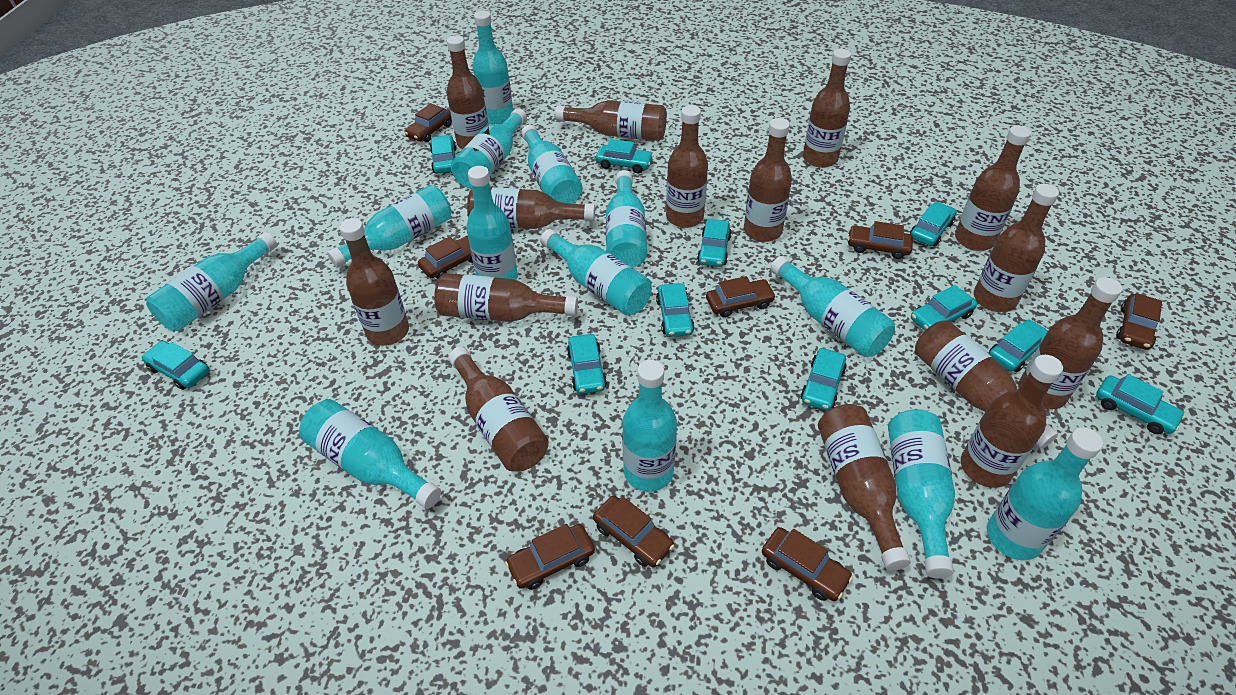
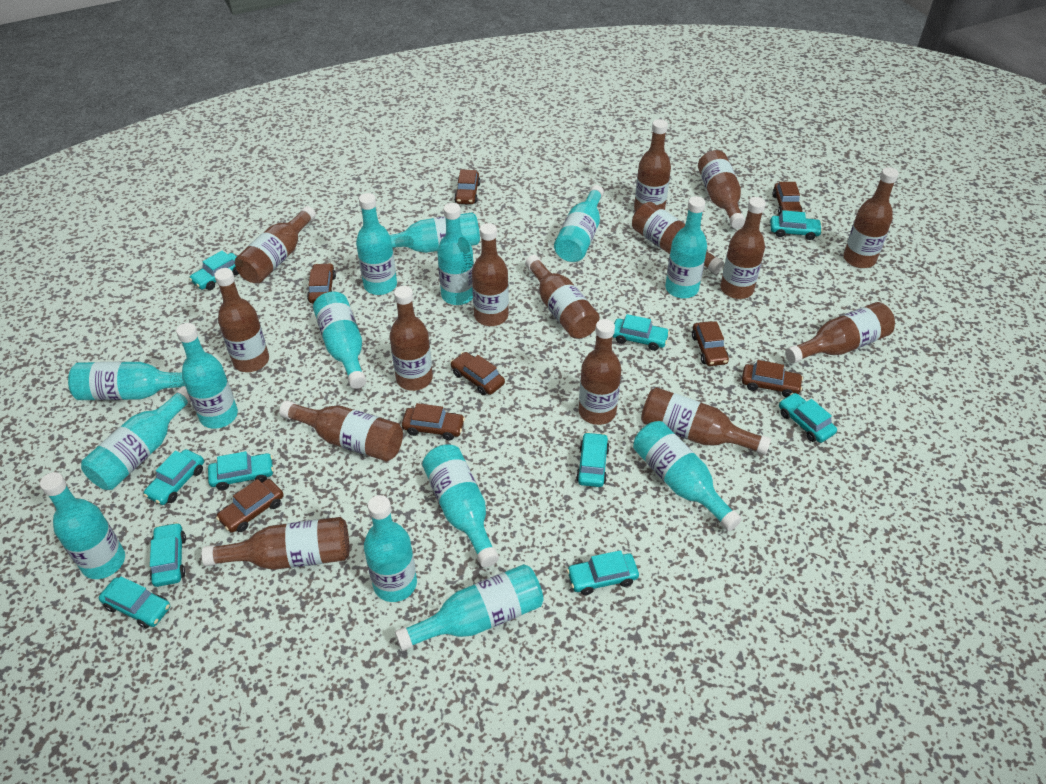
turquoise bottle: 13 -> 14
turquoise car: 11 -> 10

